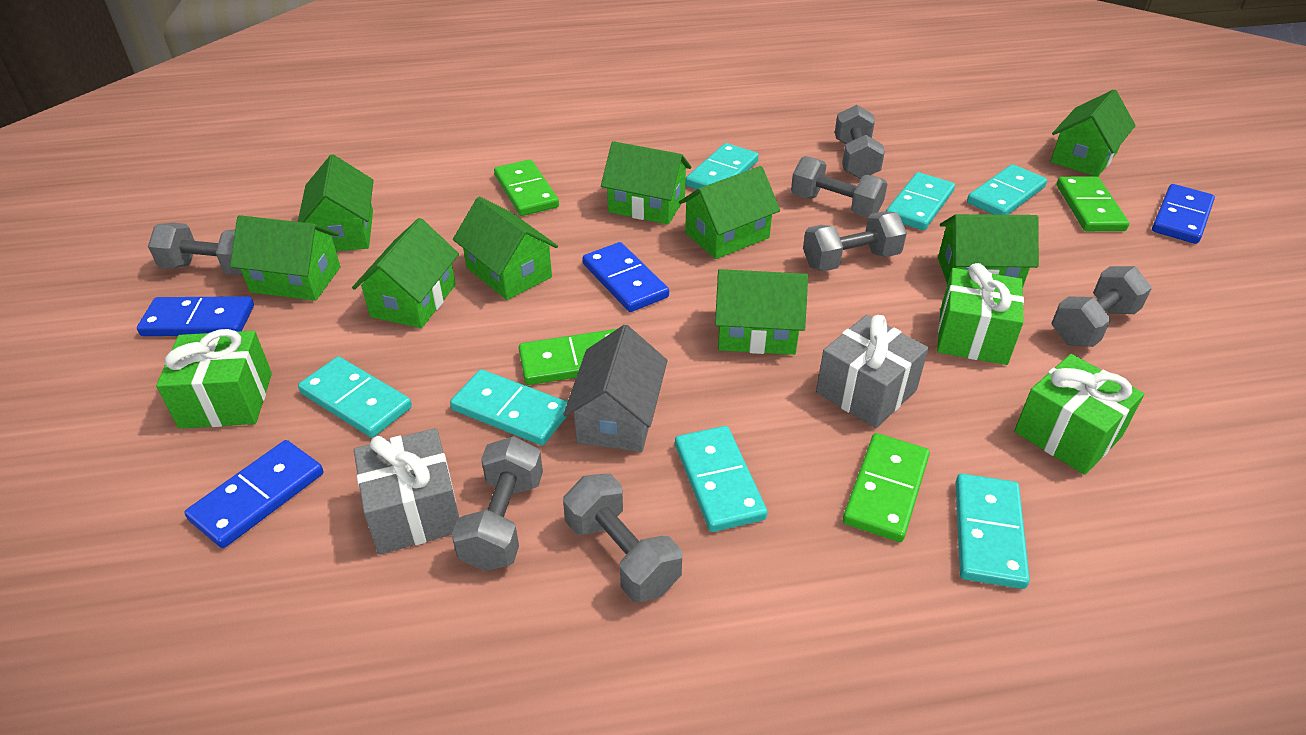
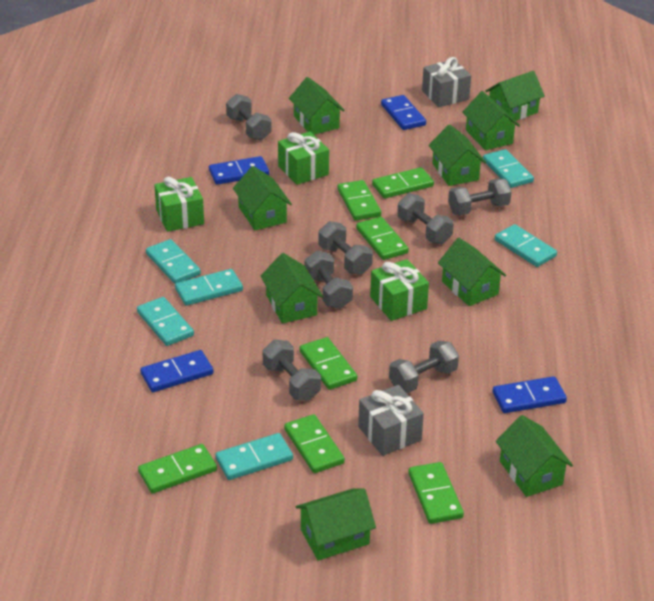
green domino: 4 -> 7
grey house: 1 -> 0
turquoise domino: 7 -> 6

